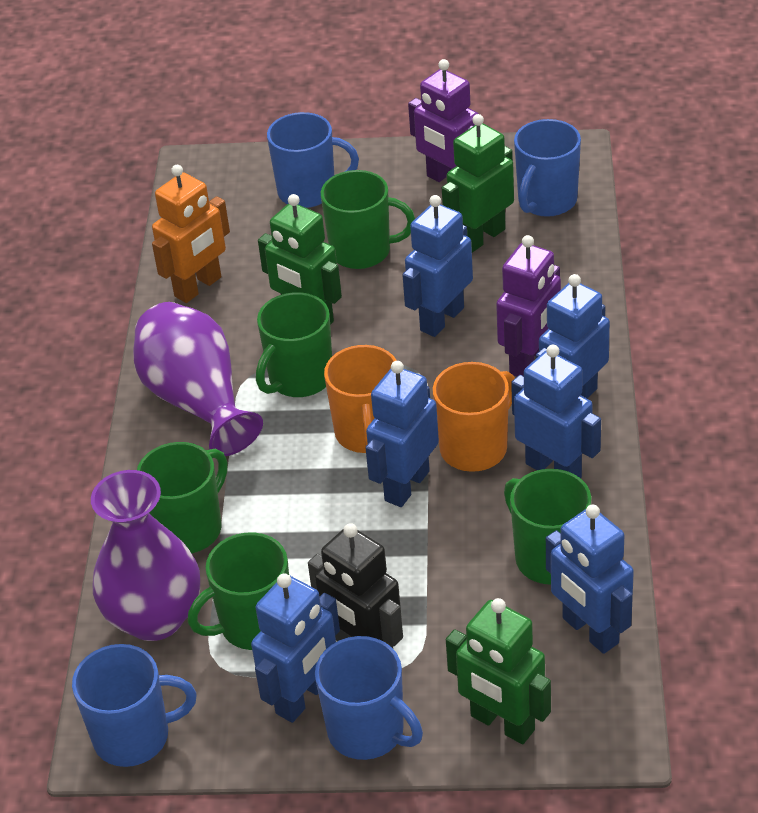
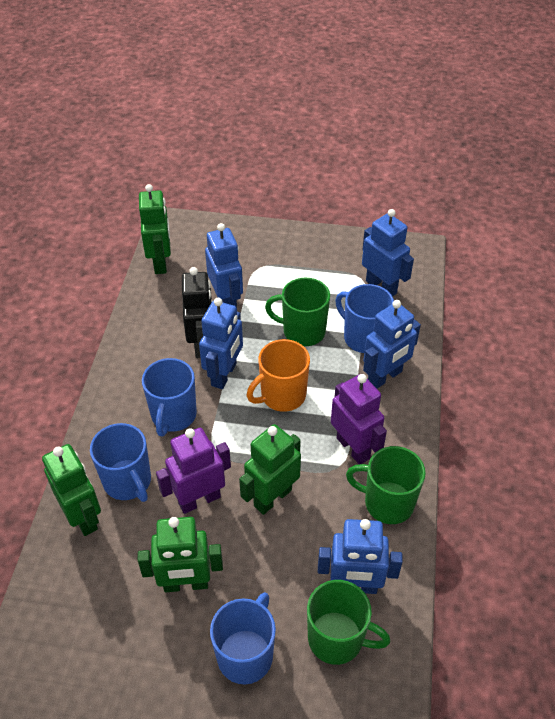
blue robot: 6 -> 5
green mug: 5 -> 3
green robot: 3 -> 4
orange mug: 2 -> 1
orange robot: 1 -> 0
purple vase: 2 -> 0

